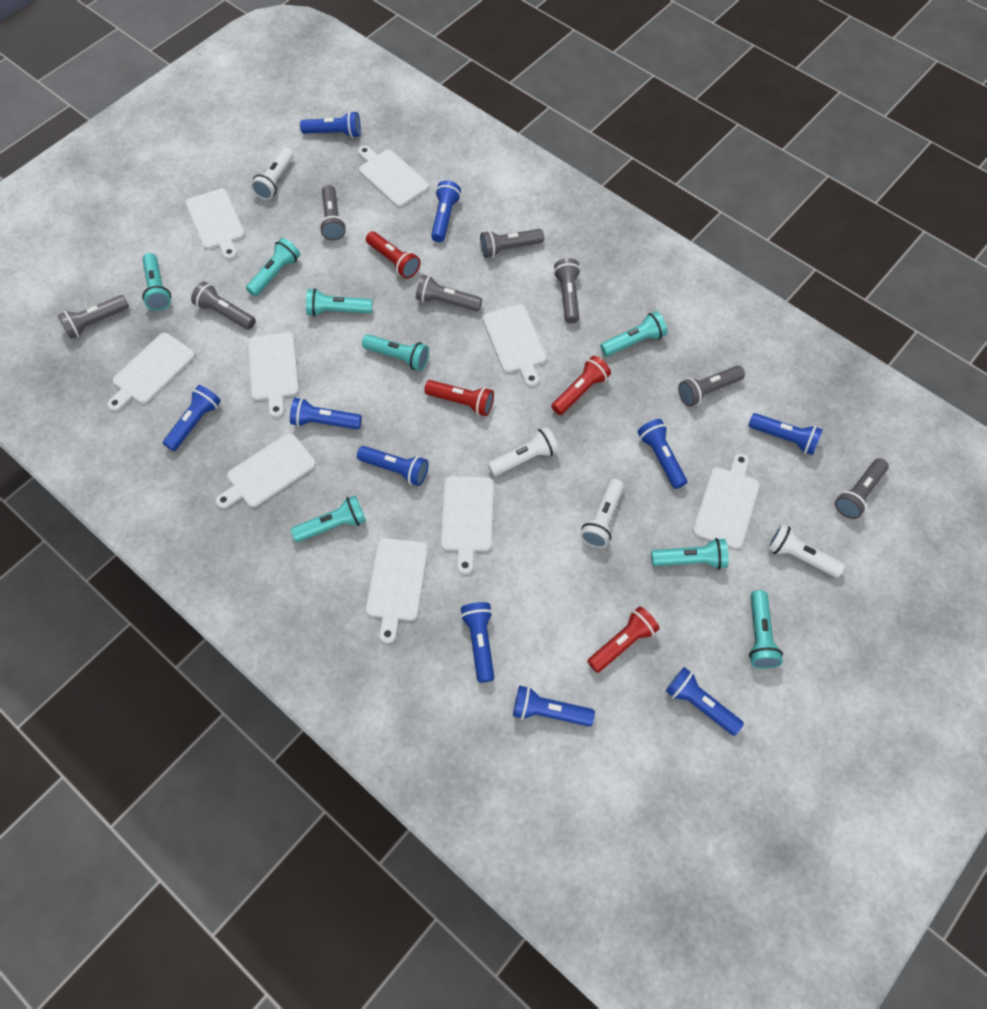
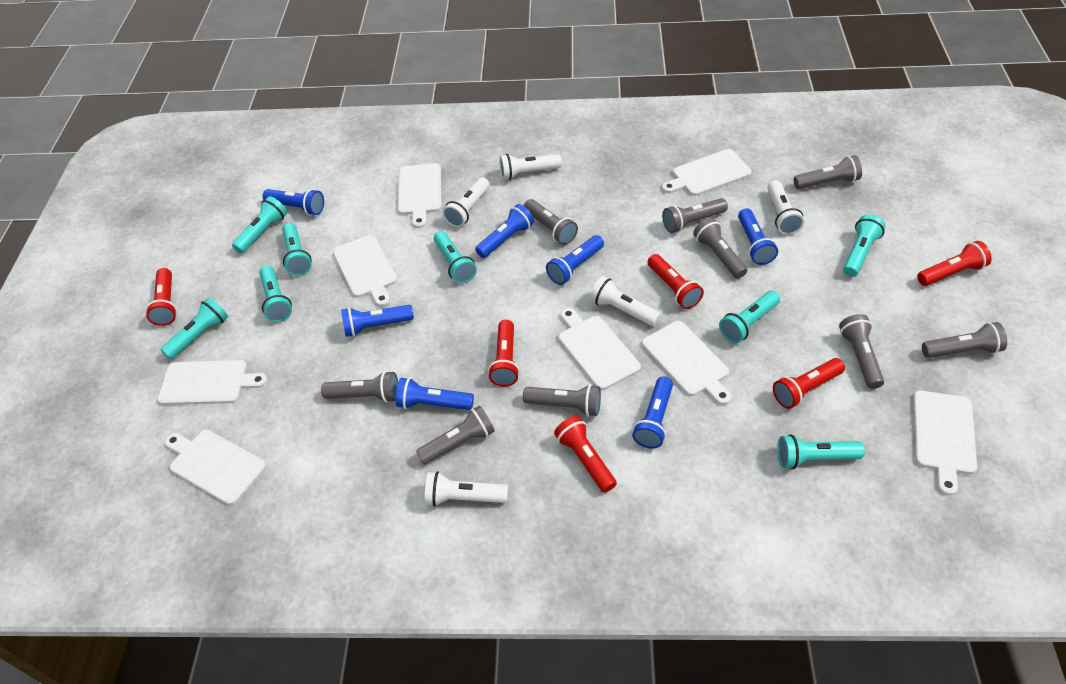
blue flashlight: 10 -> 7
grey flashlight: 8 -> 9
red flashlight: 4 -> 6
white cutting board: 9 -> 8
white flashlight: 4 -> 5

